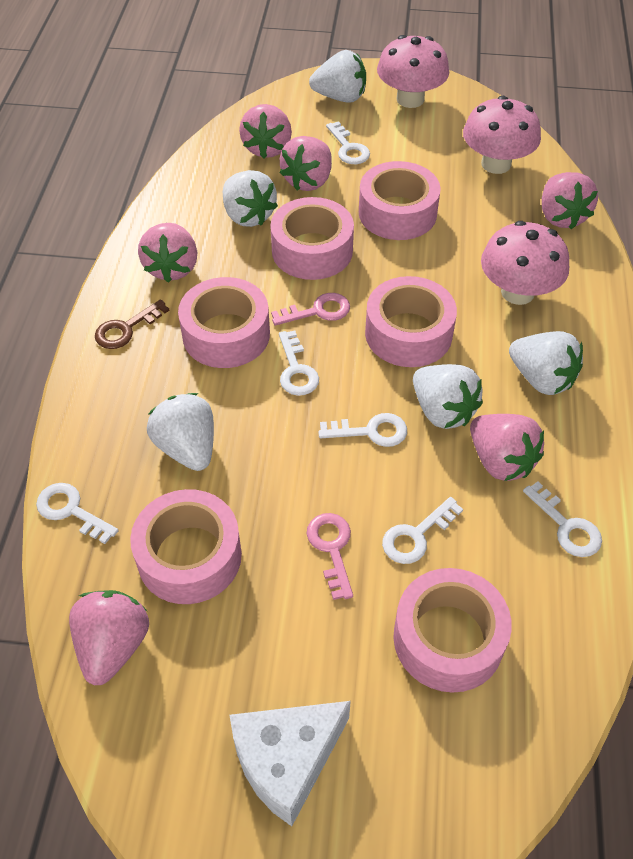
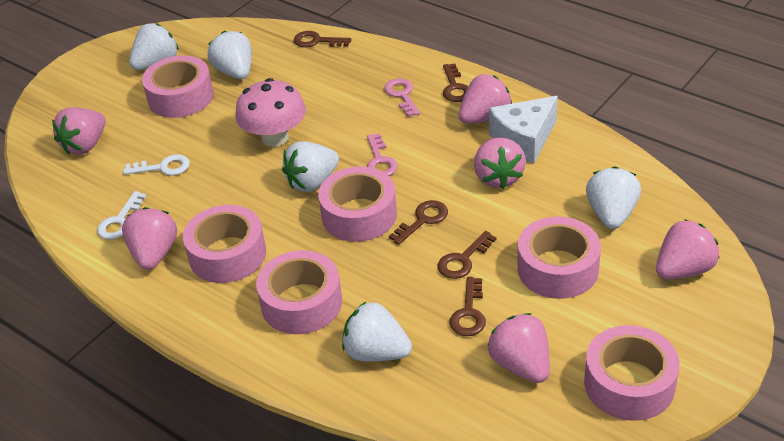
brown key: 1 -> 5
pink mushroom: 3 -> 1
white key: 6 -> 2

